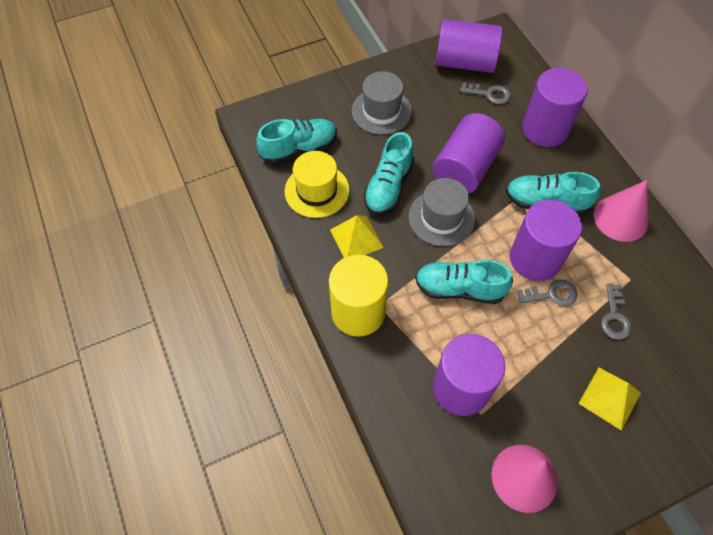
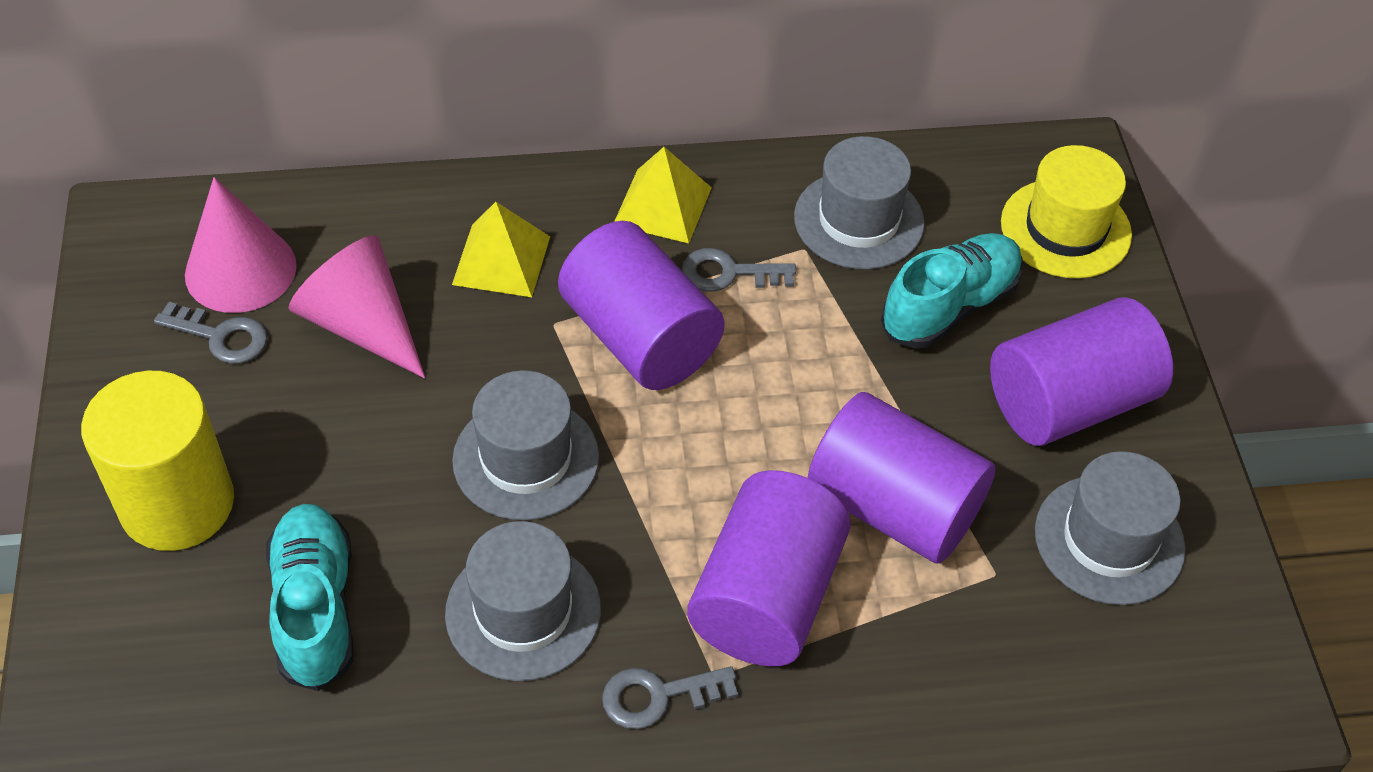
grey hat: 2 -> 4
purple cylinder: 5 -> 4
turquoise shoe: 4 -> 2

